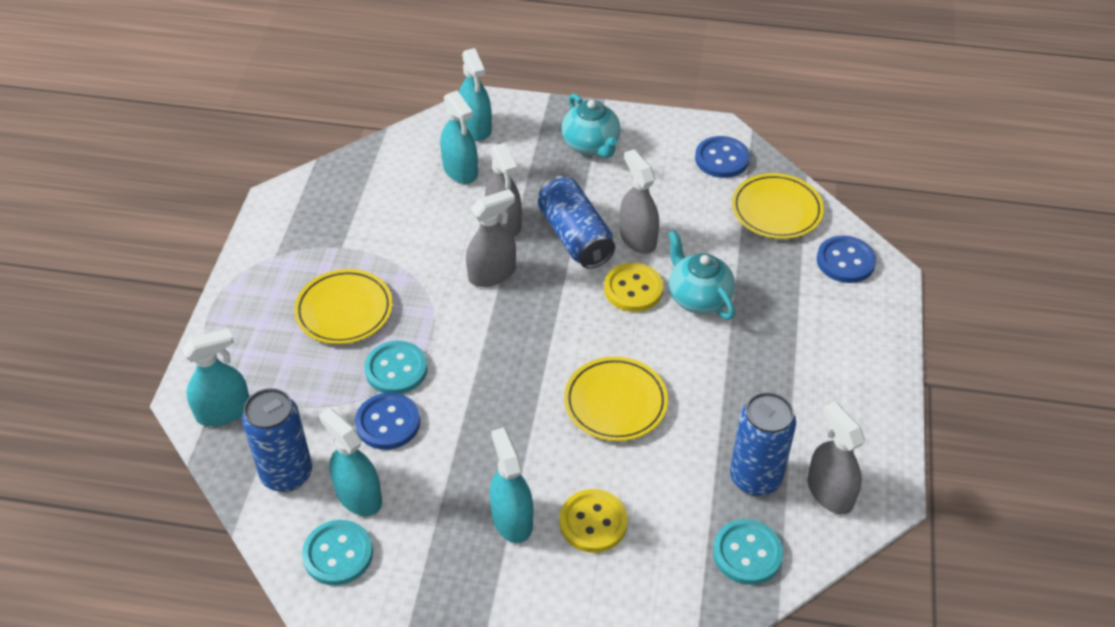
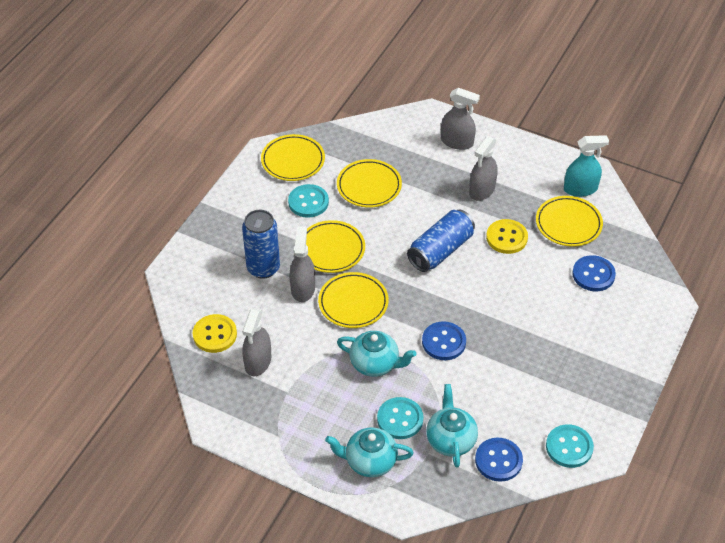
blue can: 3 -> 2
turquoise spray bottle: 5 -> 1
turquoise teapot: 2 -> 3
yellow plate: 3 -> 5

